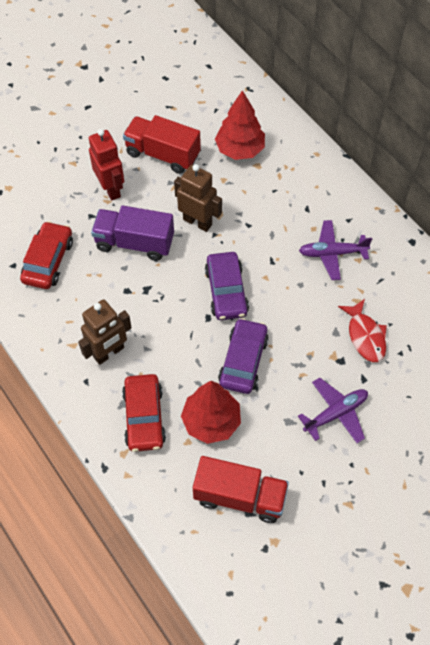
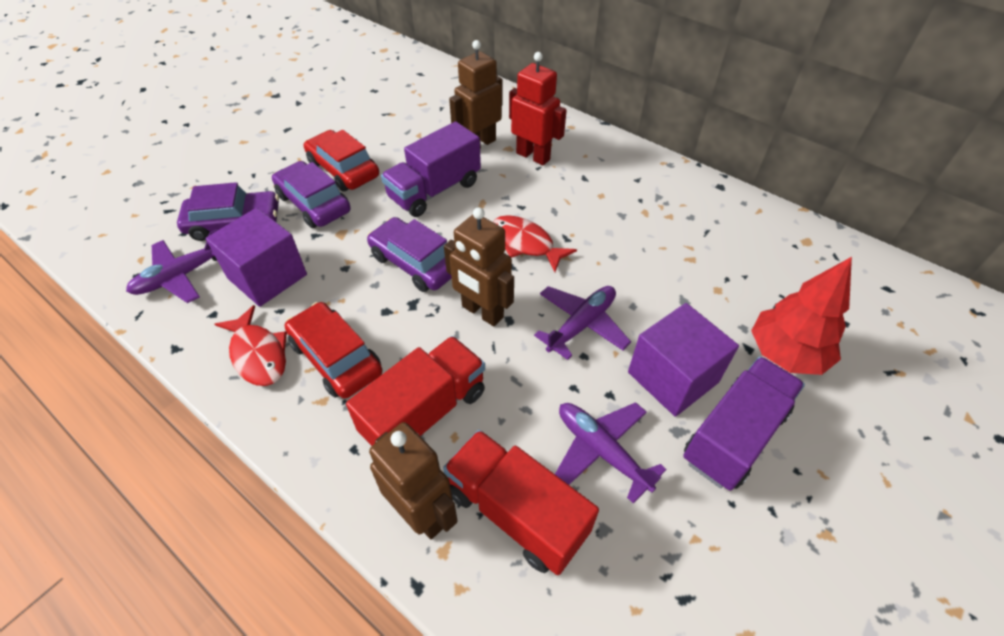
brown robot: 2 -> 3
purple car: 2 -> 3
purple cube: 0 -> 2
purple plane: 2 -> 3
purple truck: 1 -> 2
red fish: 1 -> 2
red tree: 2 -> 1

